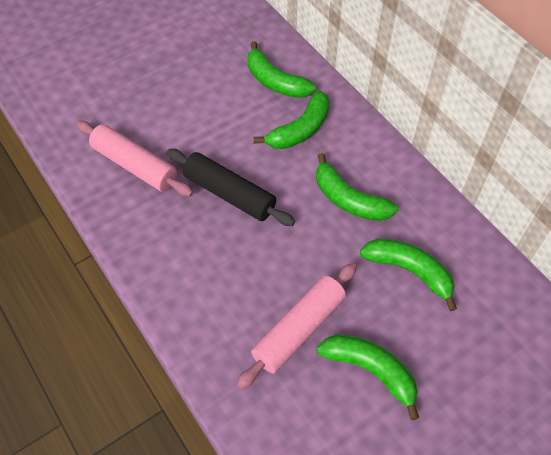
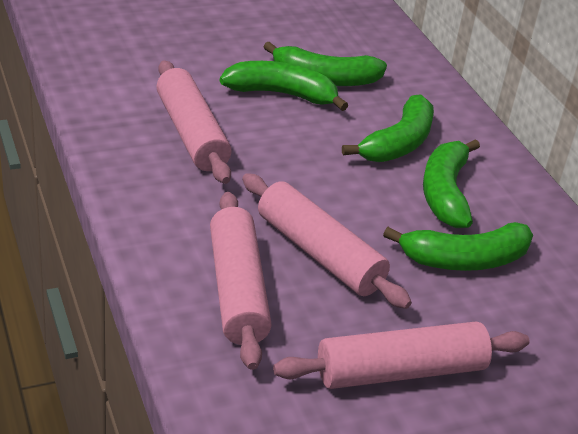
black rolling pin: 1 -> 0
pink rolling pin: 2 -> 4

